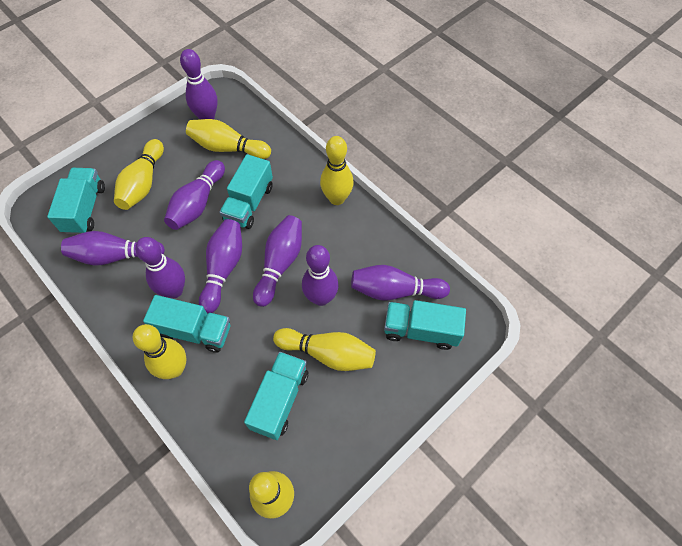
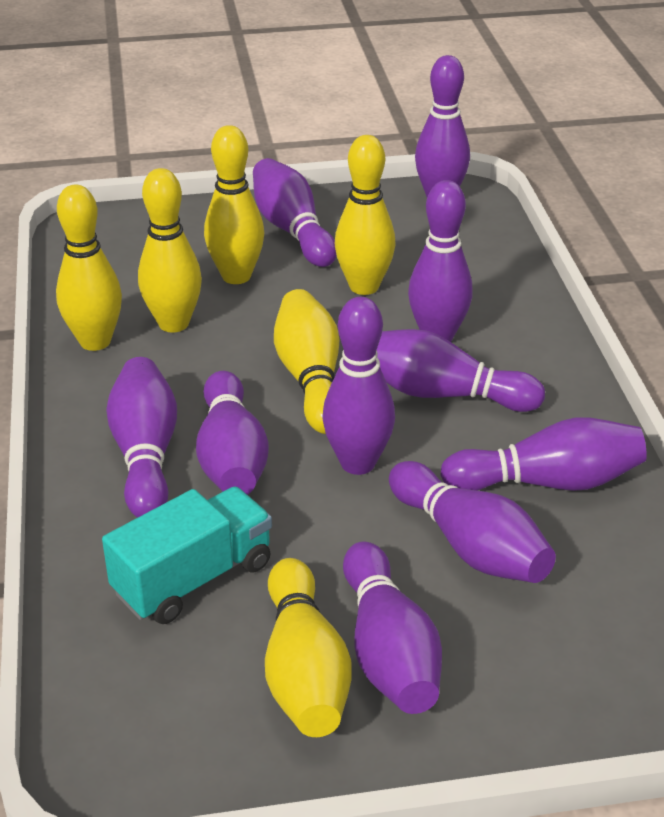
purple bowling pin: 8 -> 10
turquoise truck: 5 -> 1

